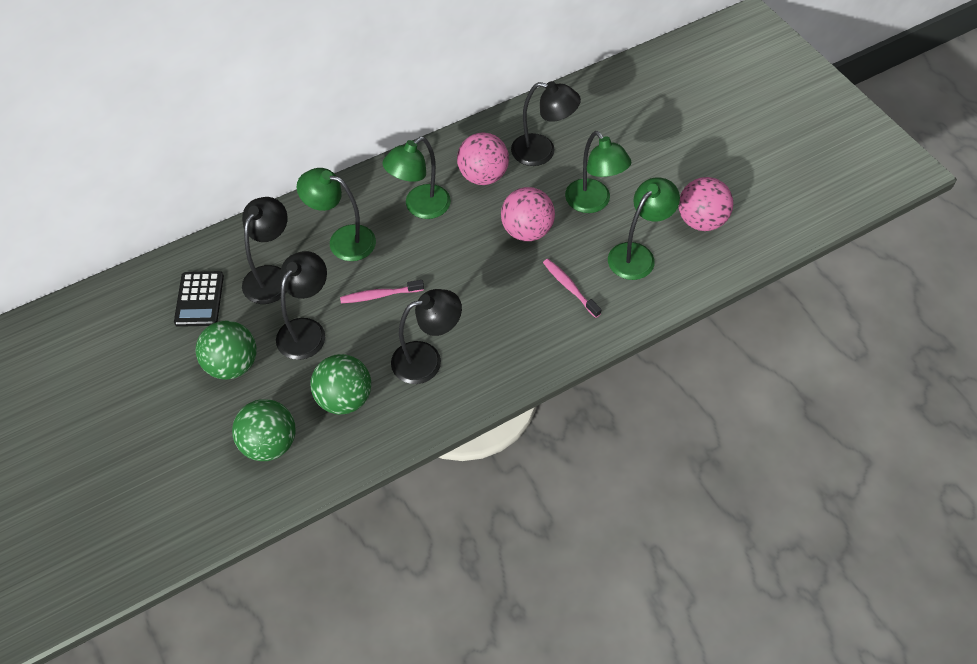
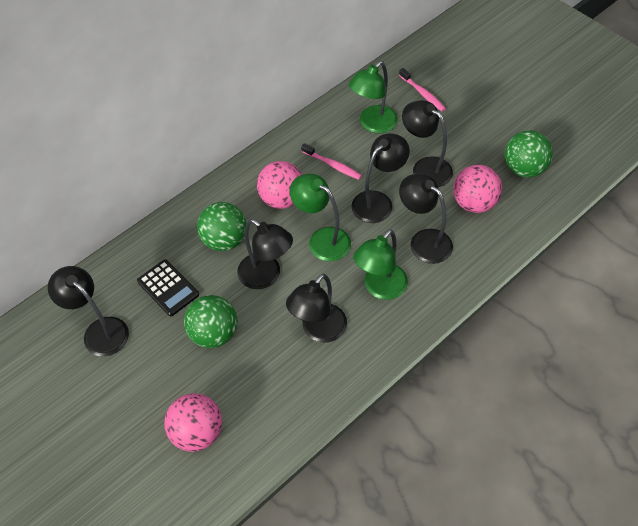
black lamp: 4 -> 6
green lamp: 4 -> 3

